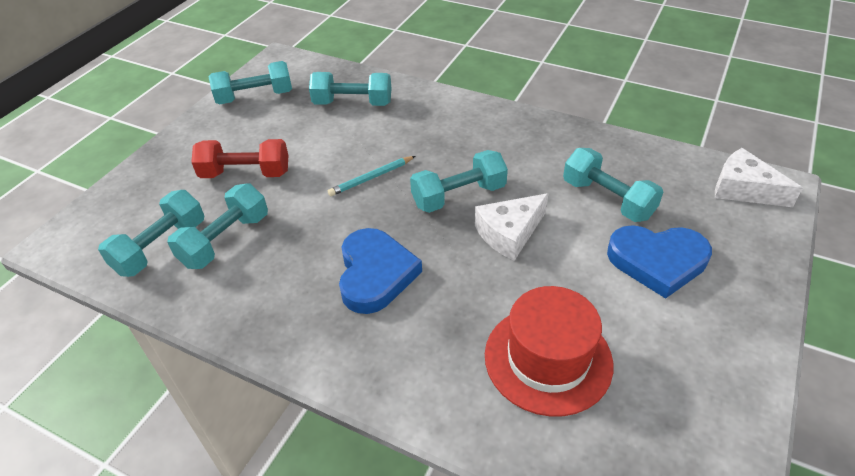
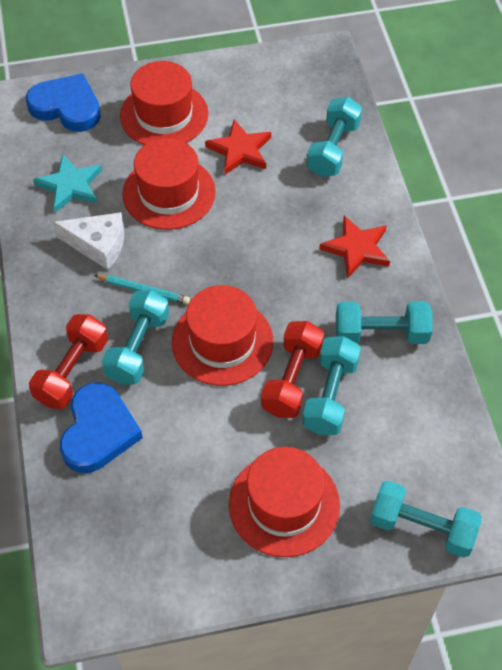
red dumbbell: 1 -> 2
red hat: 1 -> 4
red star: 0 -> 2
turquoise dumbbell: 6 -> 5
turquoise star: 0 -> 1
white cheese: 2 -> 1

